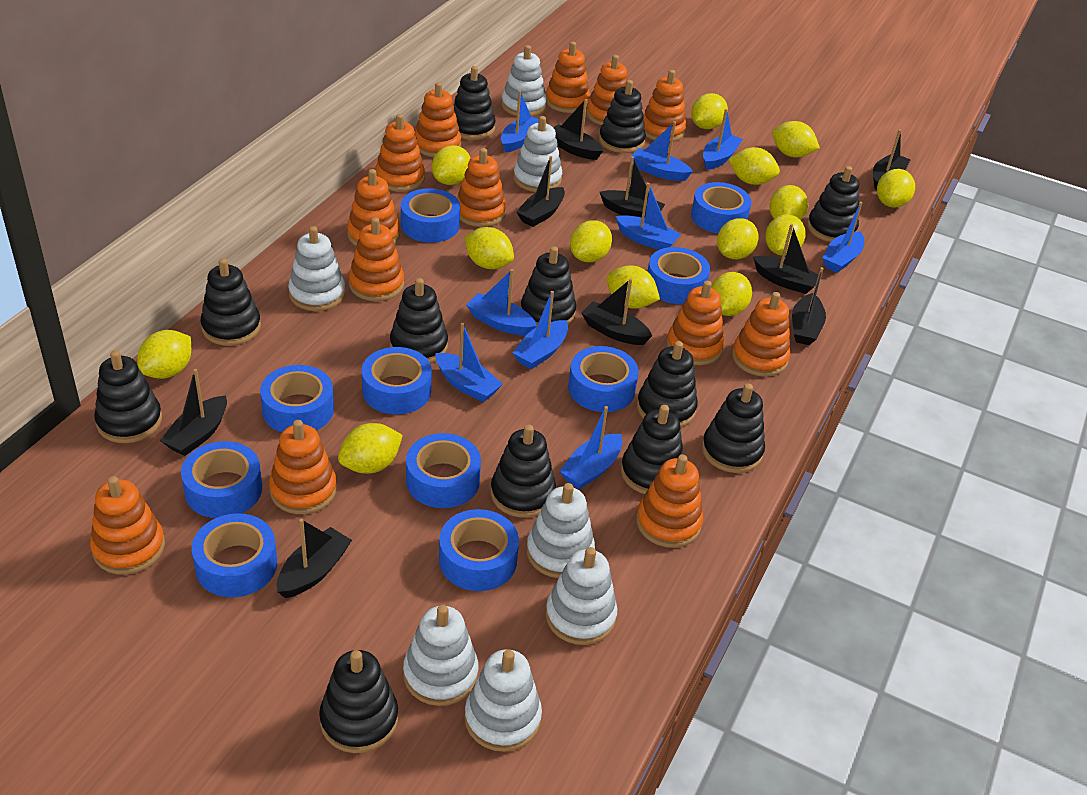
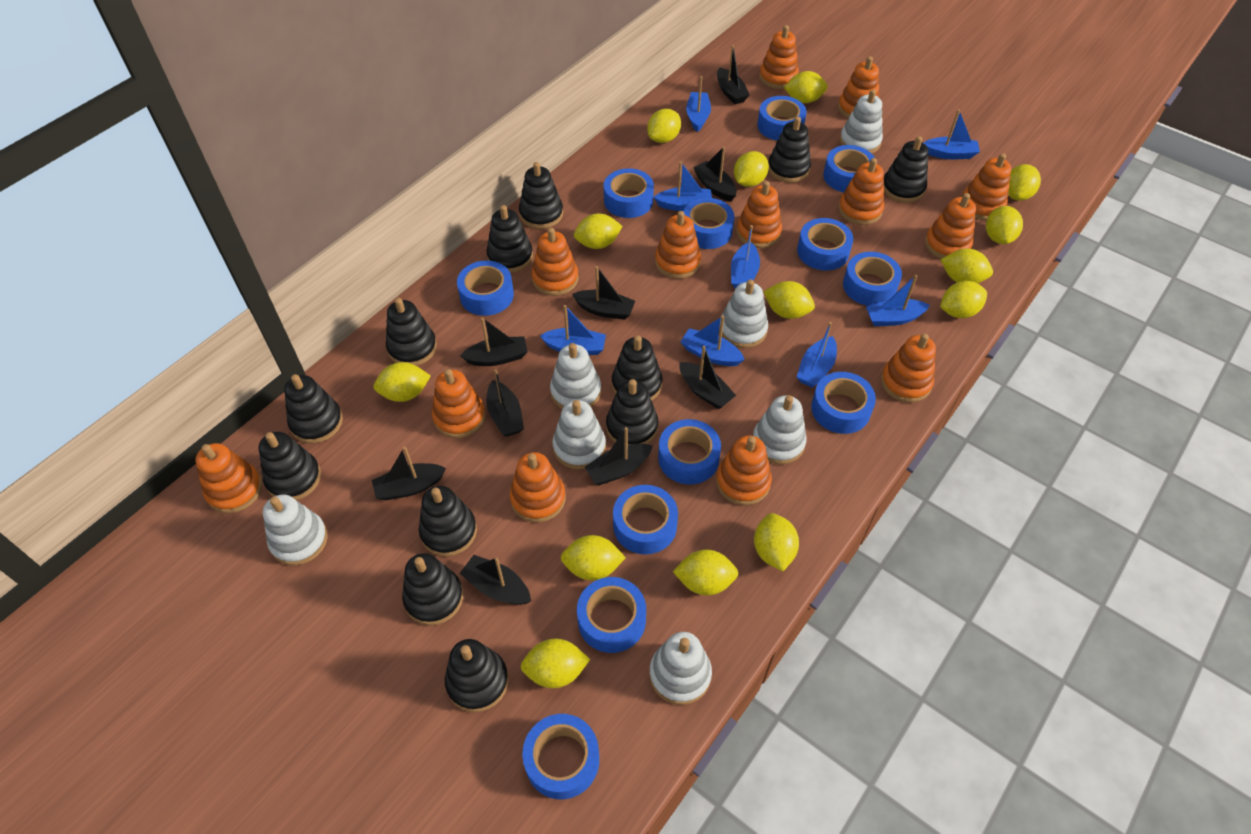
blue boat: 9 -> 8
blue tape: 10 -> 12

